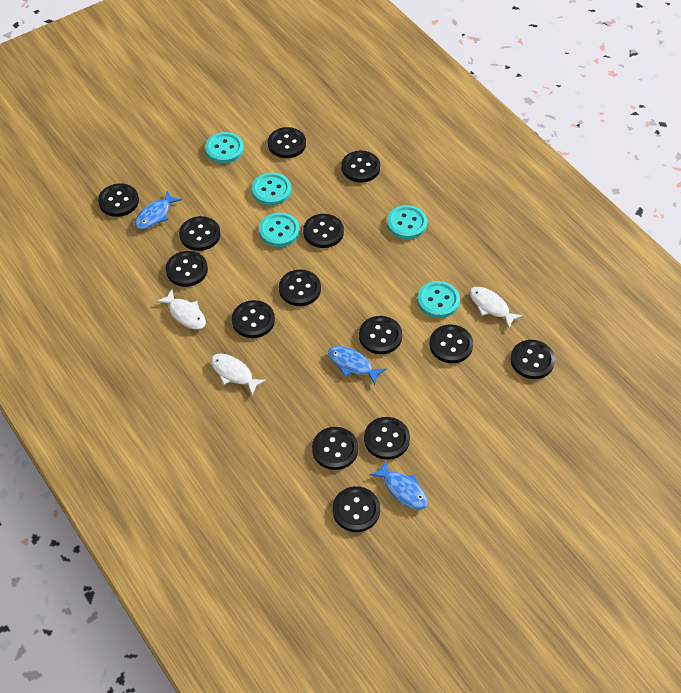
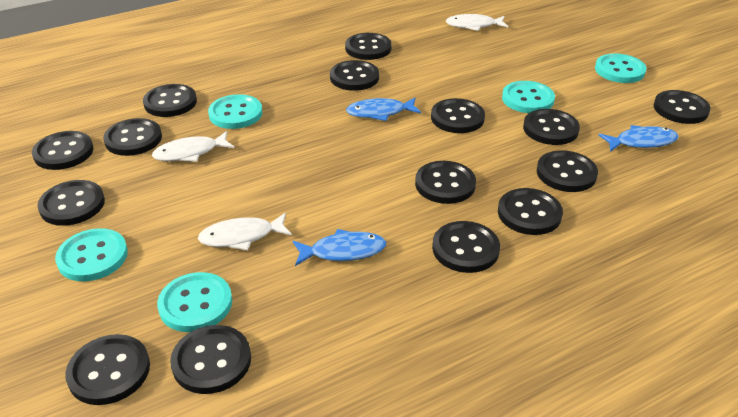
black button: 14 -> 15

